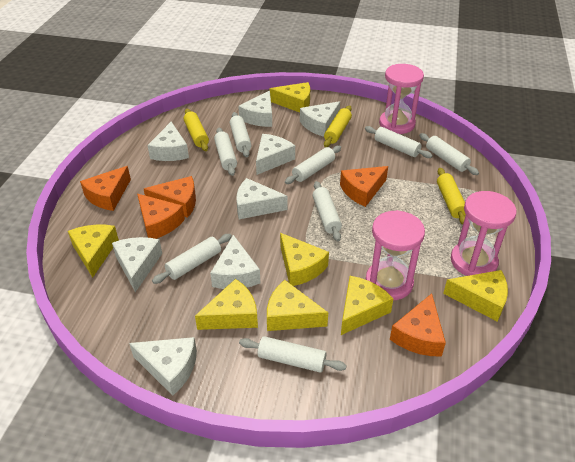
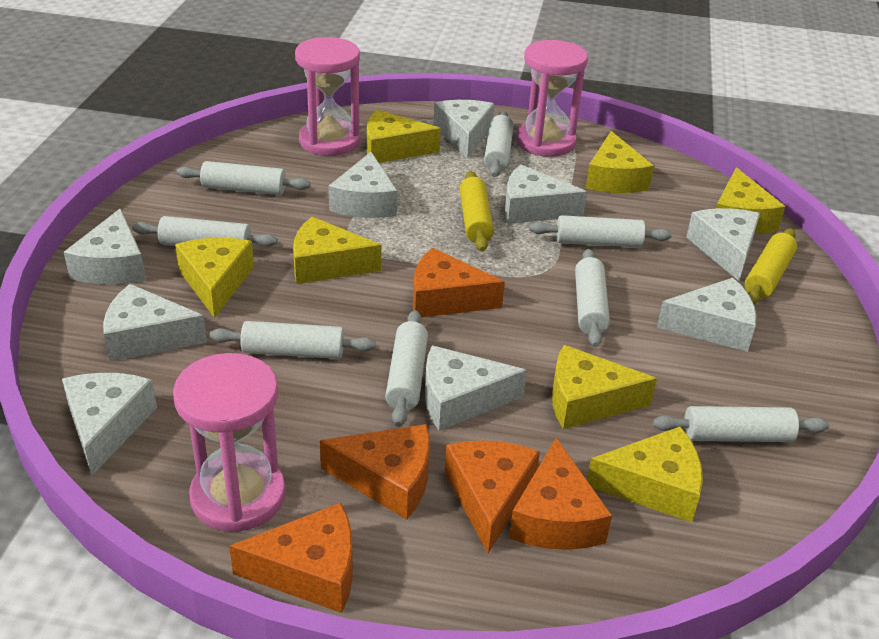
white cheese: 8 -> 9
yellow rolling pin: 3 -> 2

